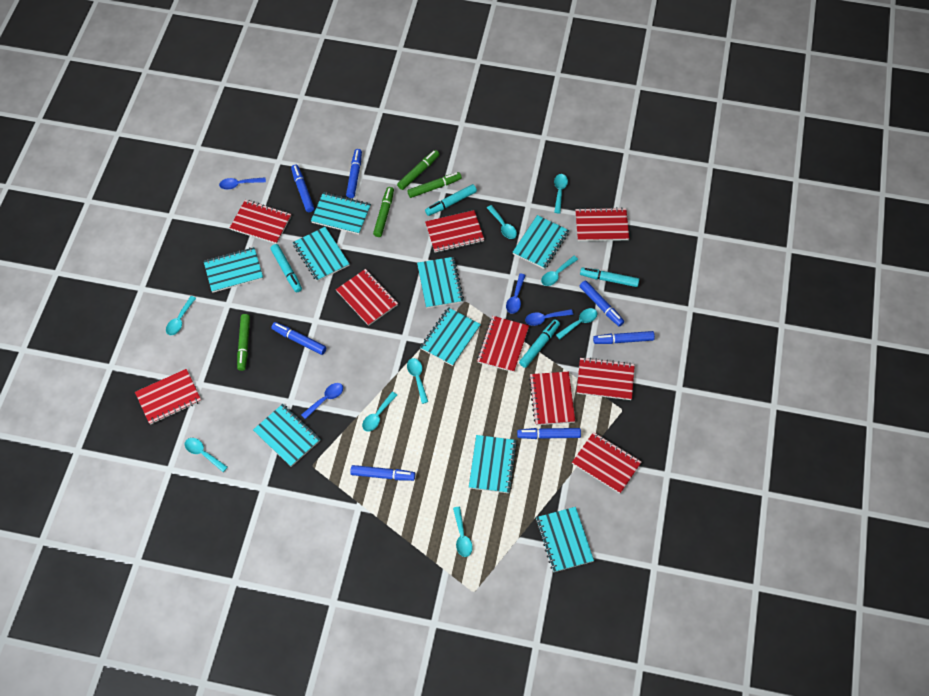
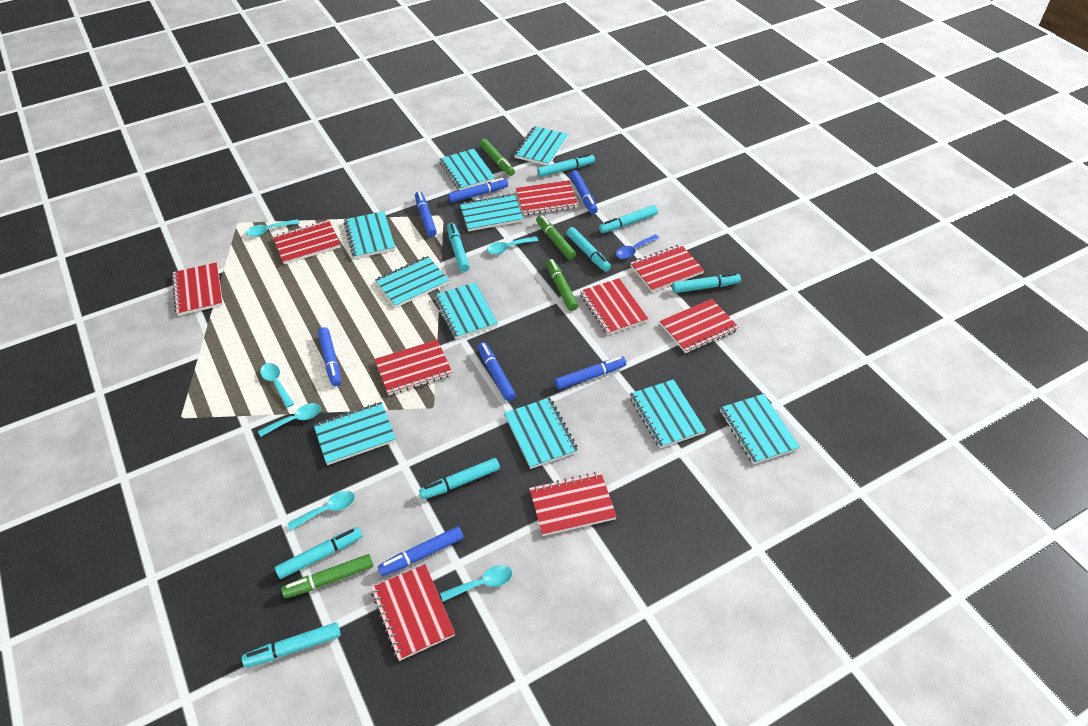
blue spoon: 4 -> 1
turquoise marker: 4 -> 8
turquoise notebook: 9 -> 10
turquoise spoon: 9 -> 6

